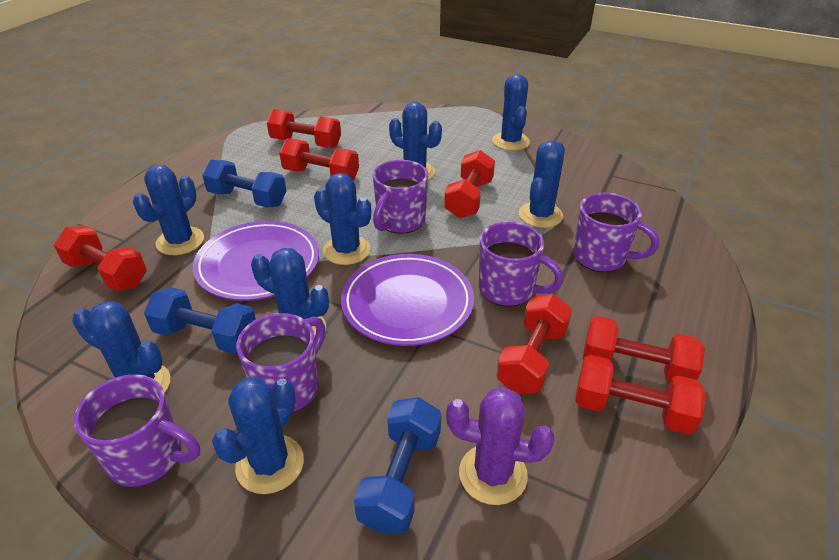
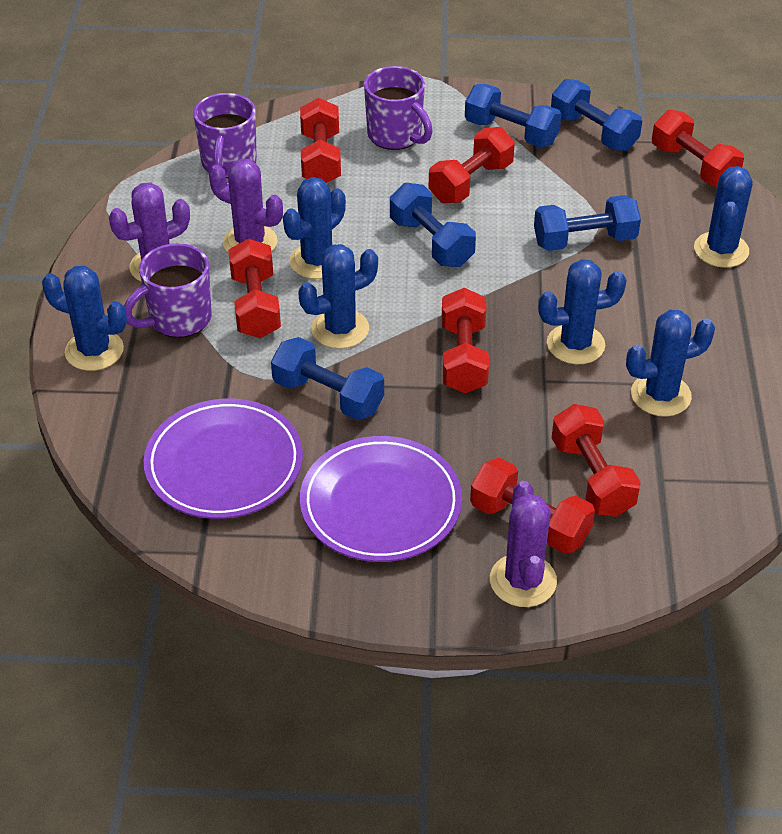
blue cactus: 8 -> 6
blue dumbbell: 3 -> 5
purple cactus: 1 -> 3
purple mug: 5 -> 3

